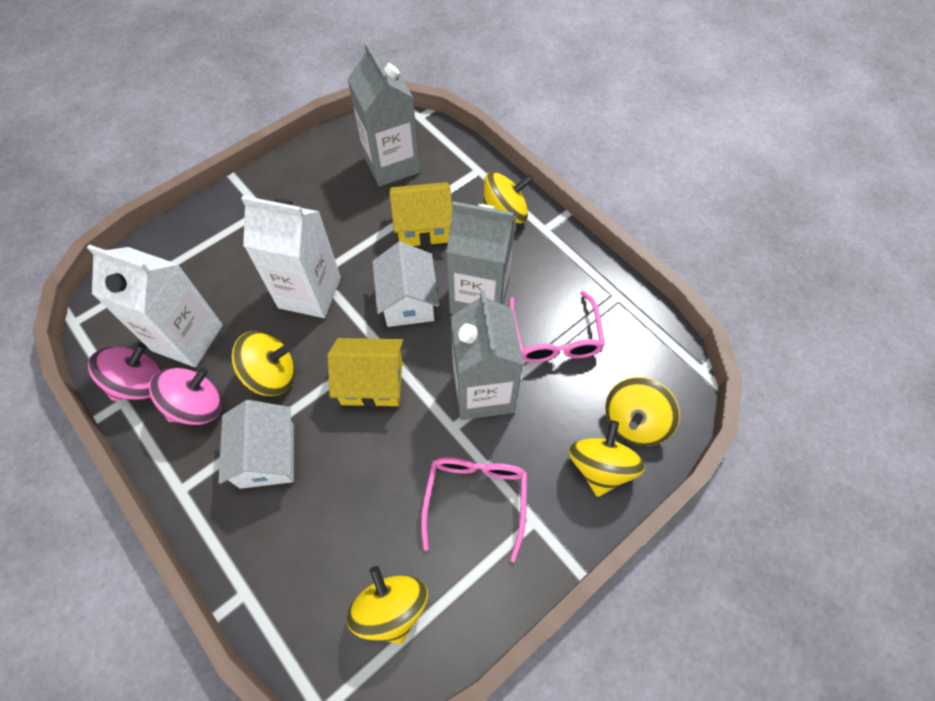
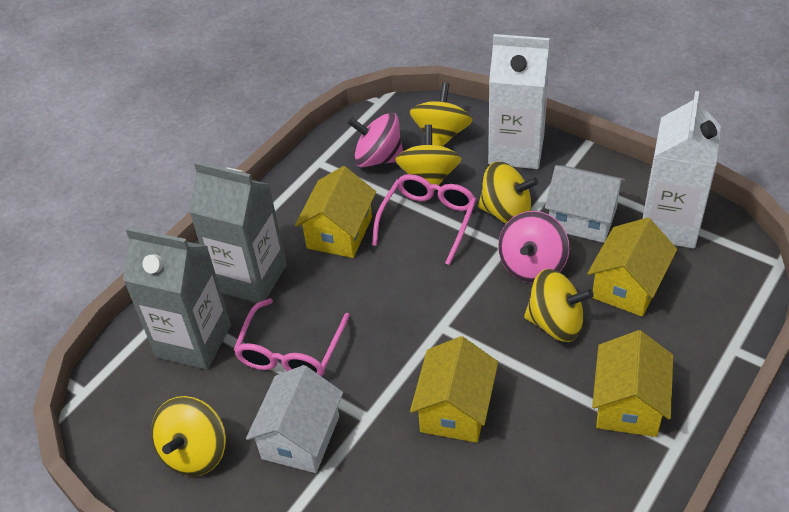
grey carton: 3 -> 2
yellow house: 2 -> 4

